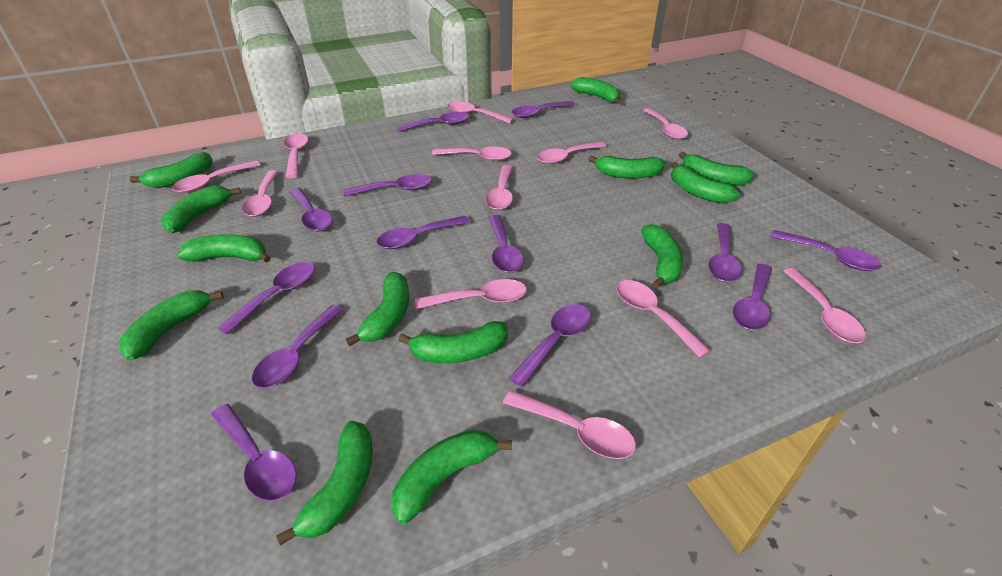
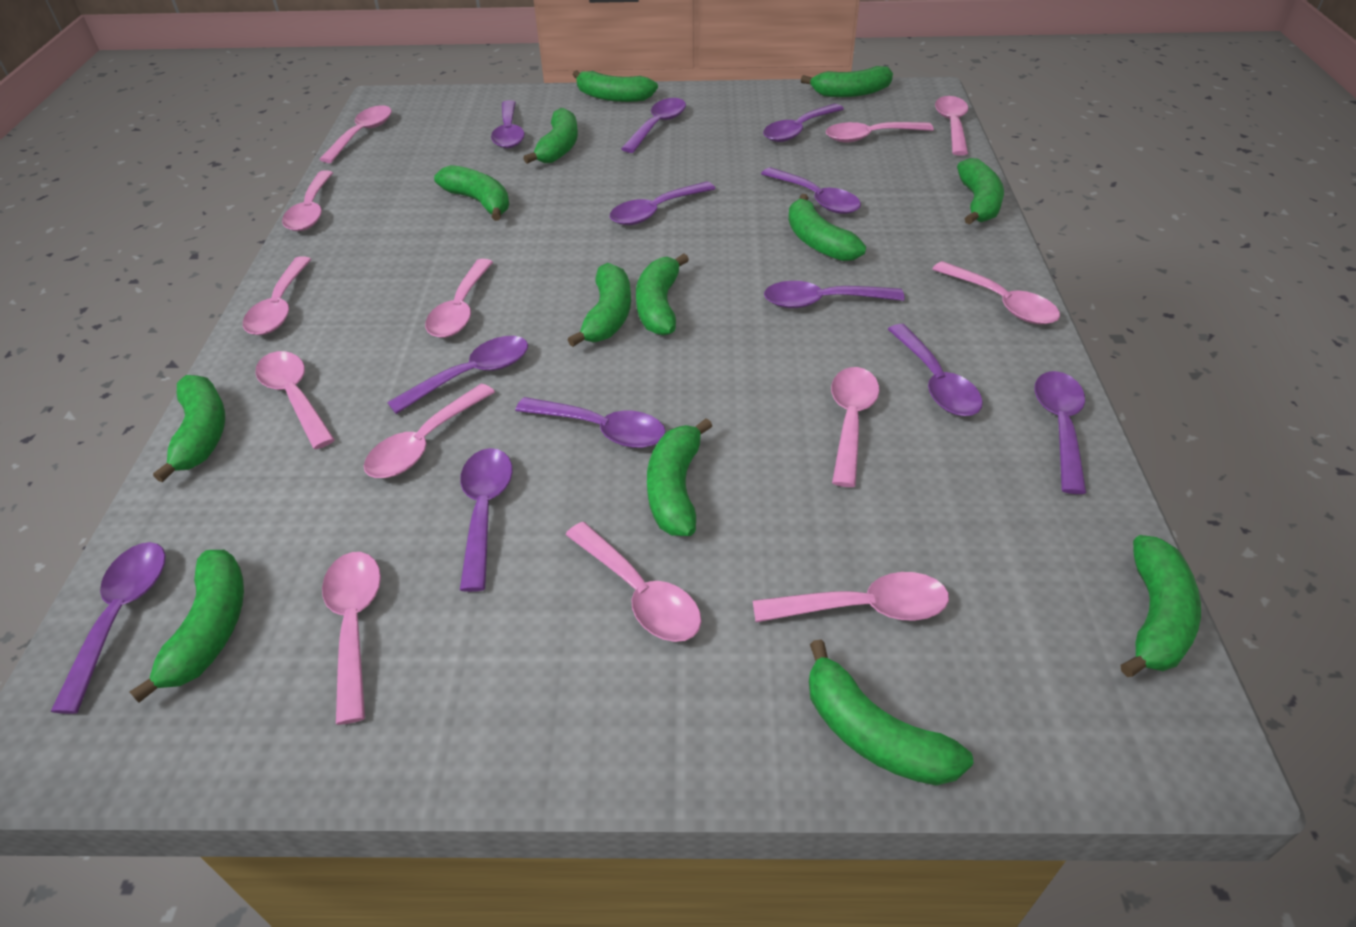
pink spoon: 12 -> 13
purple spoon: 13 -> 12

